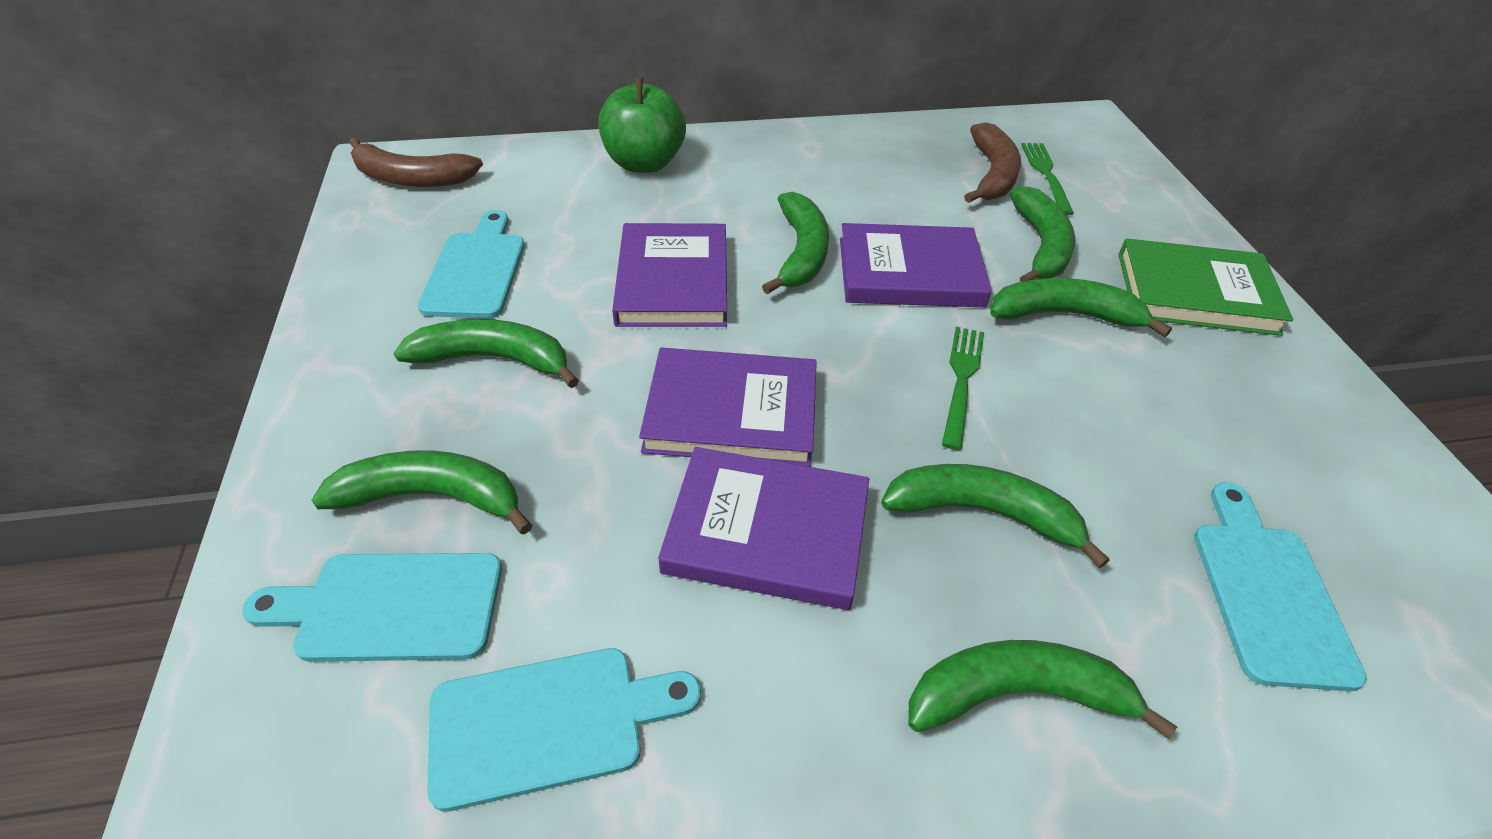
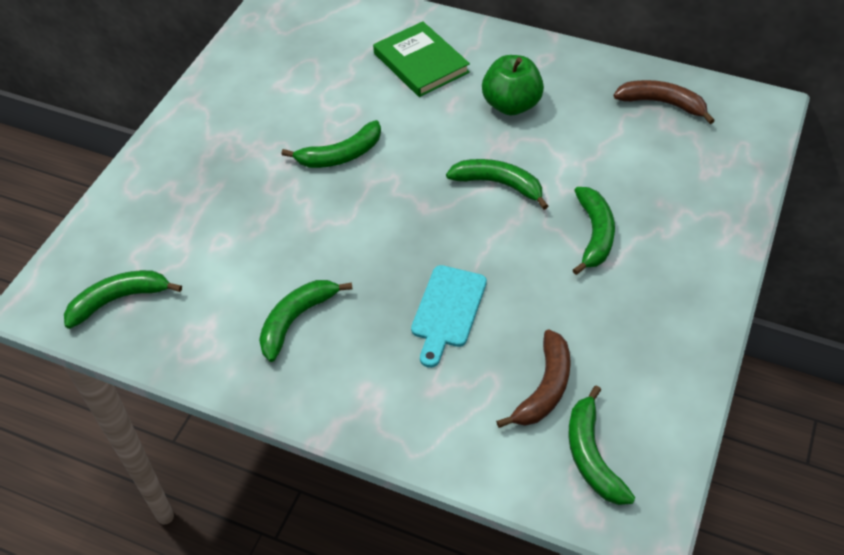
green banana: 7 -> 6
green fork: 2 -> 0
purple book: 4 -> 0
turquoise cutting board: 4 -> 1

